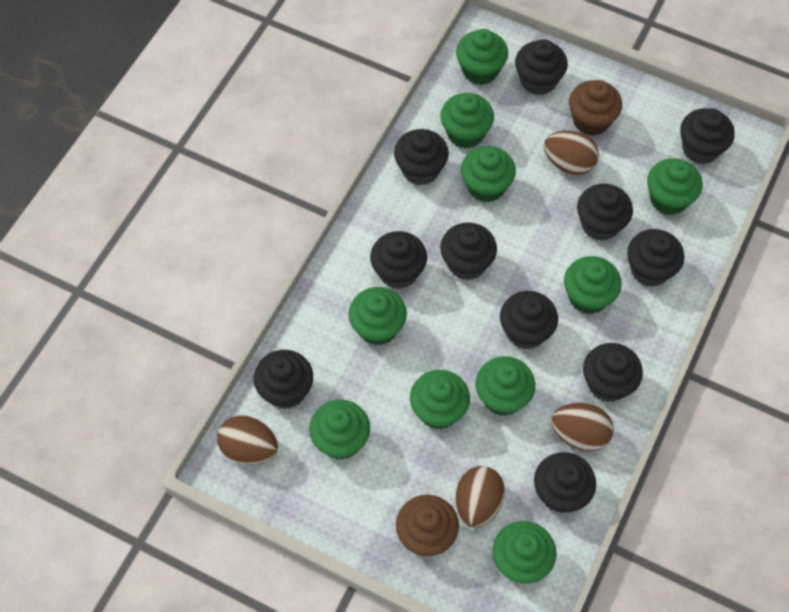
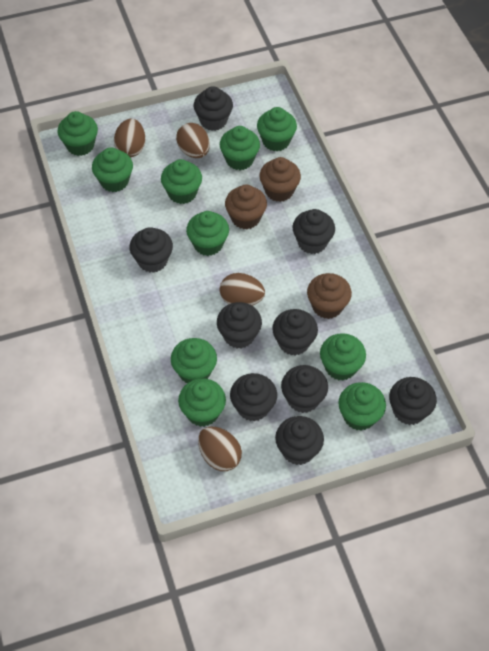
black cupcake: 11 -> 9
brown cupcake: 2 -> 3

